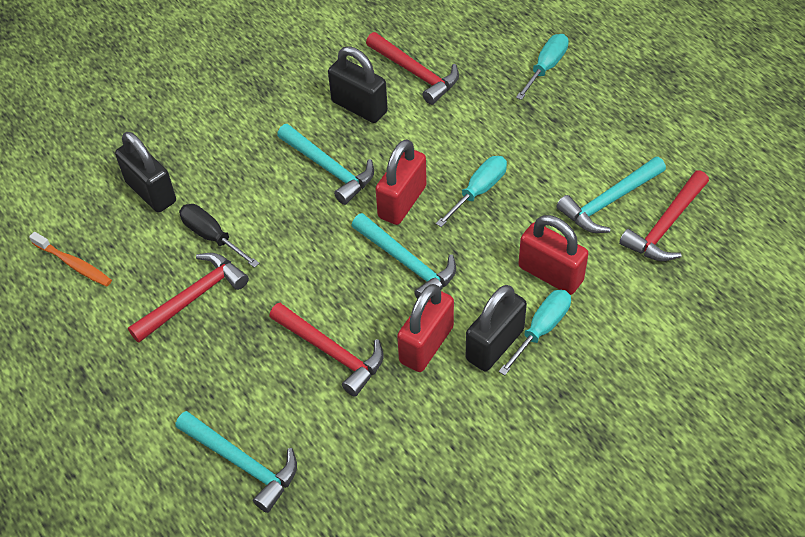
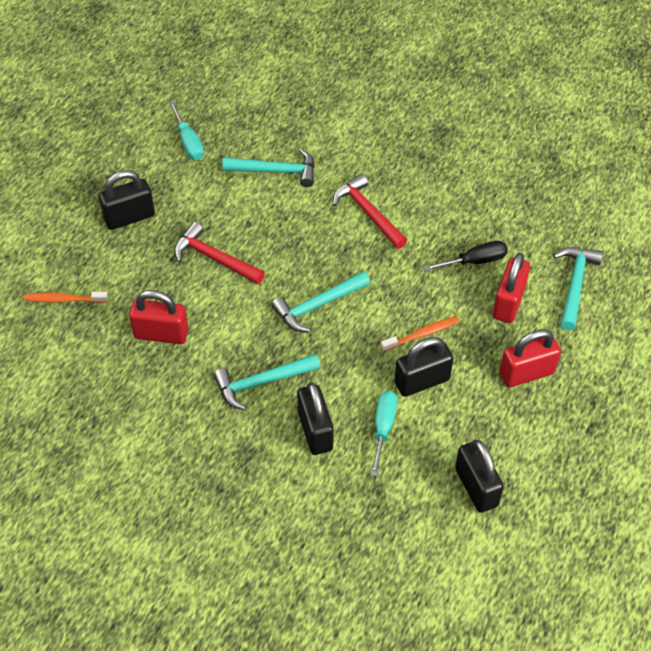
black padlock: 3 -> 4
orange toothbrush: 1 -> 2
red hammer: 4 -> 2
turquoise screwdriver: 3 -> 2

